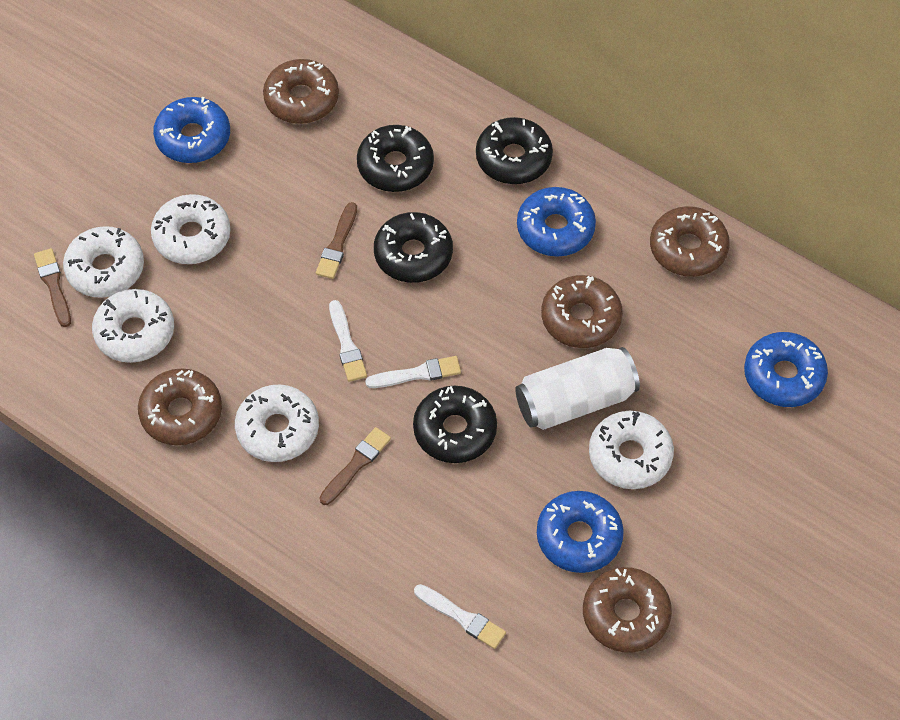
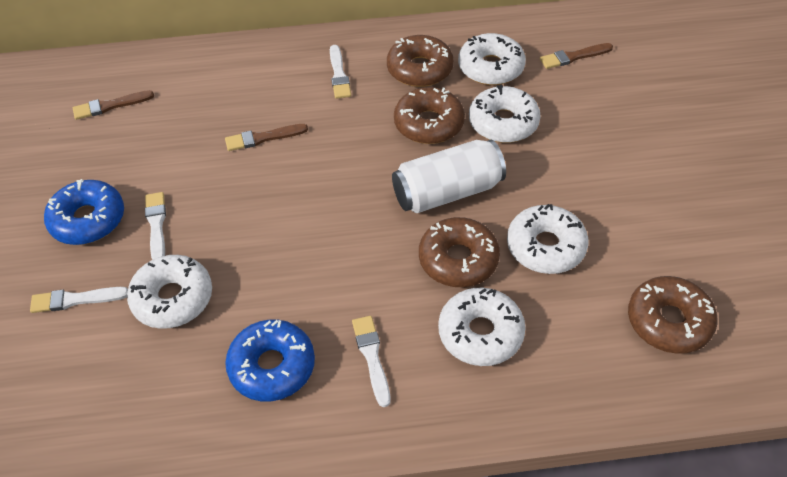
black donut: 4 -> 0
blue donut: 4 -> 2
brown donut: 5 -> 4
white brush: 3 -> 4

